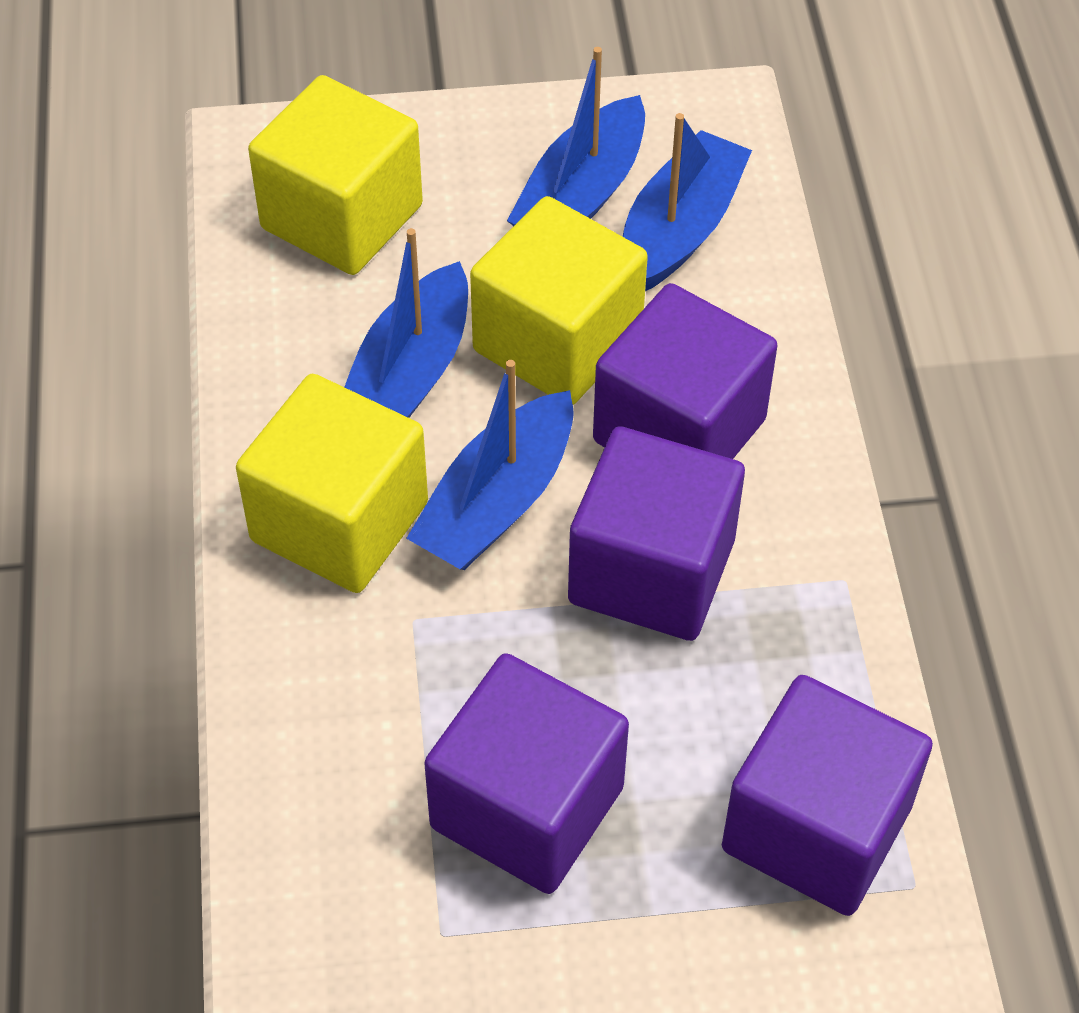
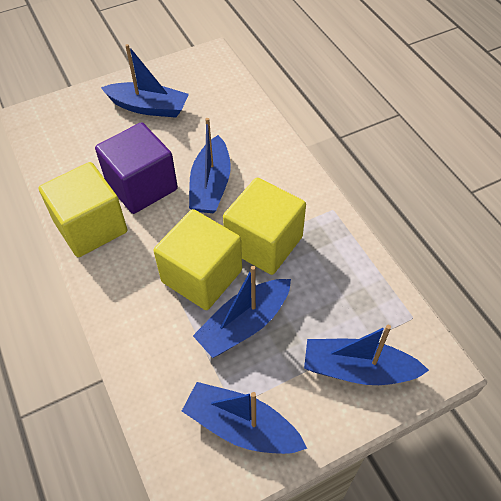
blue boat: 4 -> 5
purple cube: 4 -> 1

